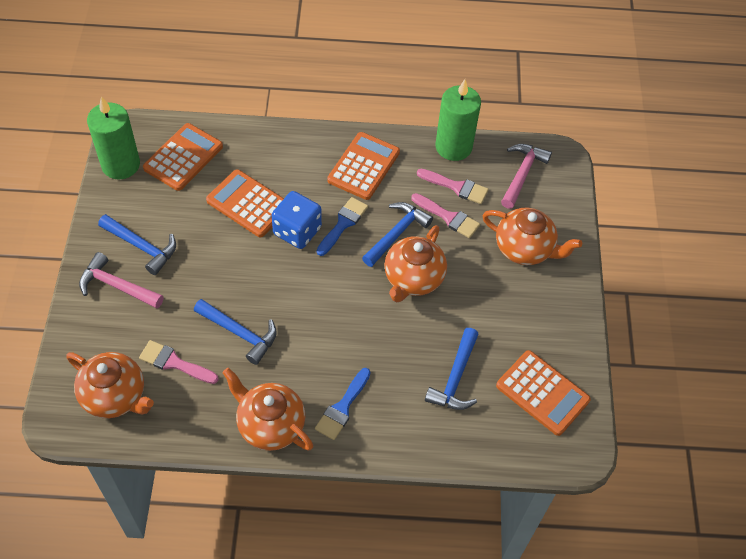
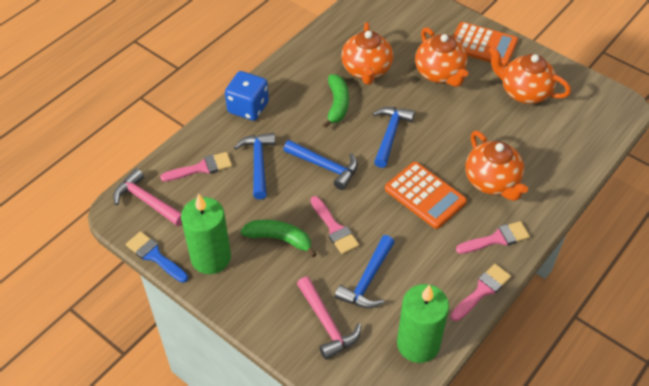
blue brush: 2 -> 1
green banana: 0 -> 2
orange calculator: 4 -> 2
pink brush: 3 -> 4

